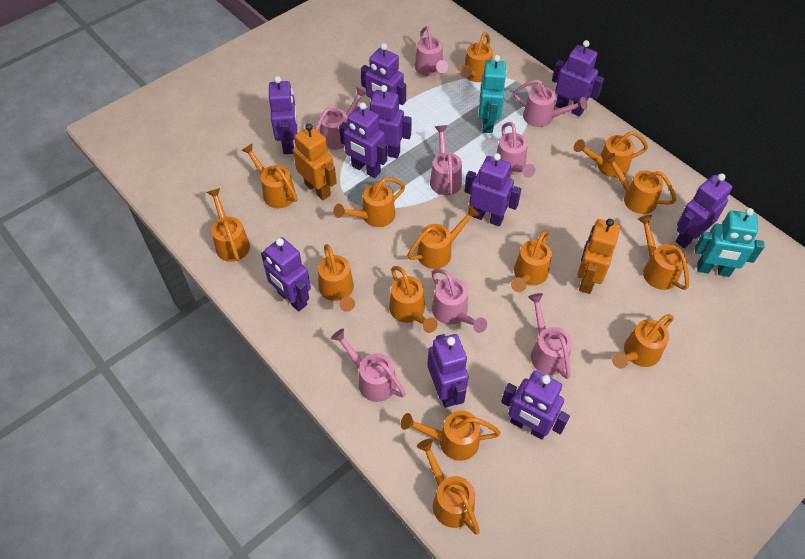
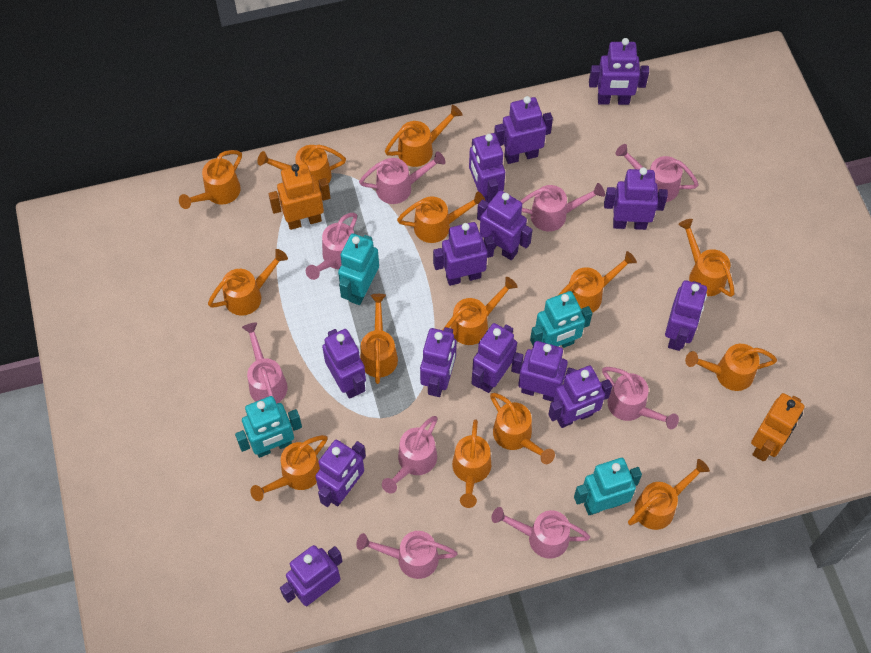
pink watering can: 8 -> 9
purple robot: 10 -> 14
turquoise robot: 2 -> 4

